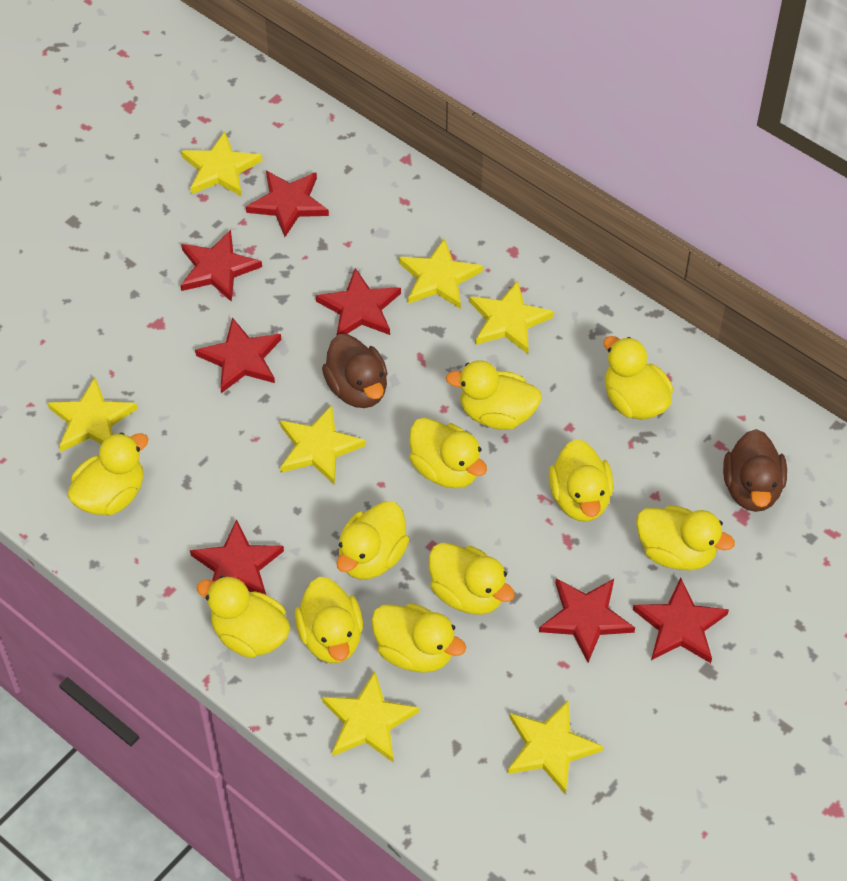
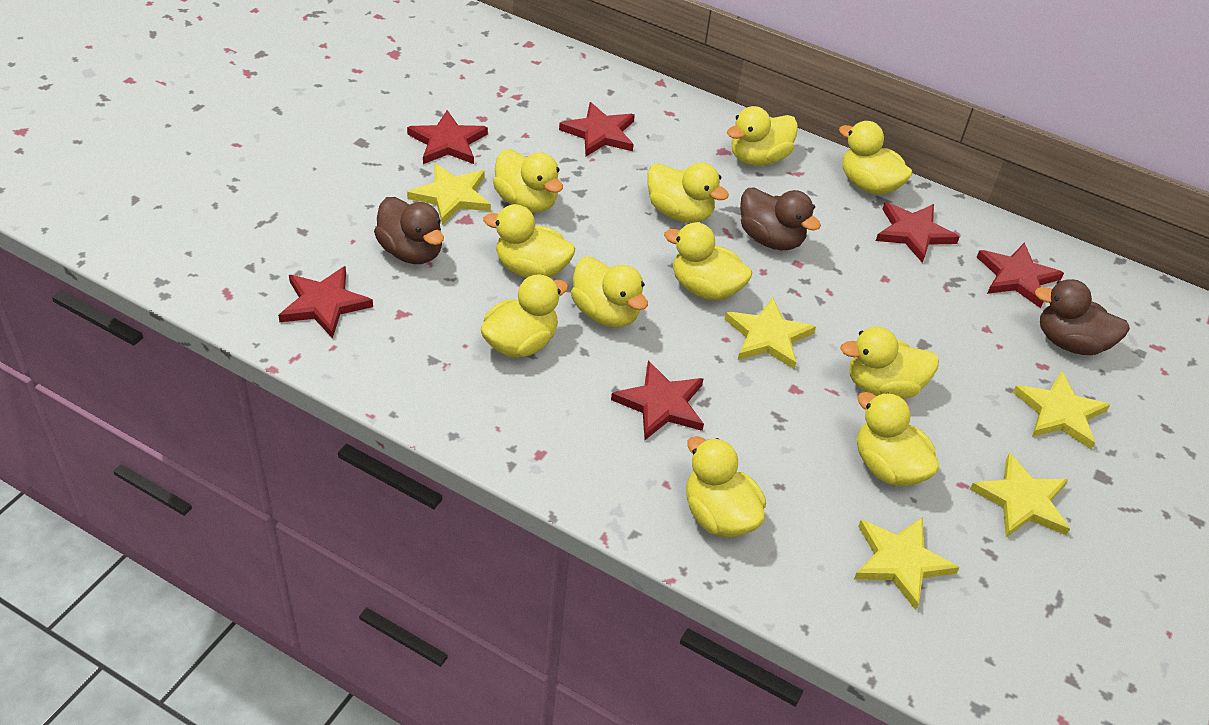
brown duck: 2 -> 3
red star: 7 -> 6
yellow star: 7 -> 5

